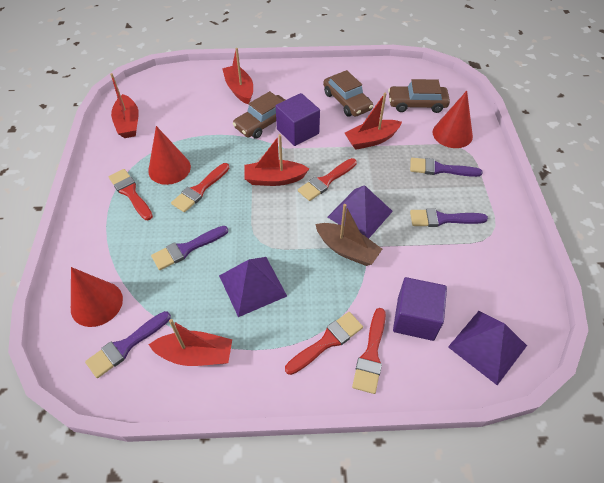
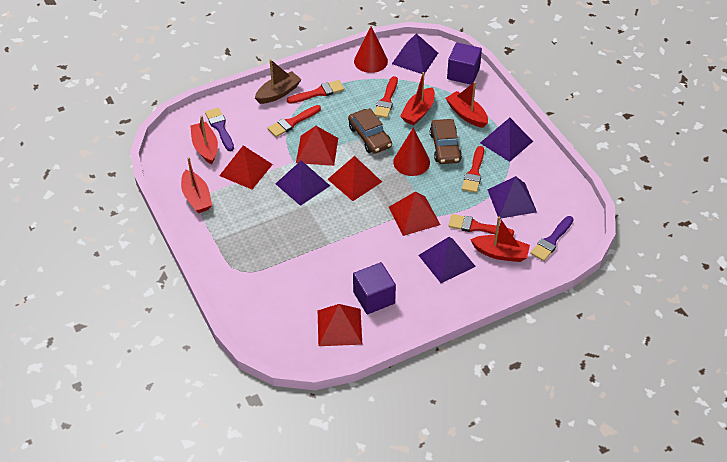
brown car: 3 -> 2
purple brush: 4 -> 2
purple pyramid: 3 -> 5
red cone: 3 -> 2
red pyramid: 0 -> 5

